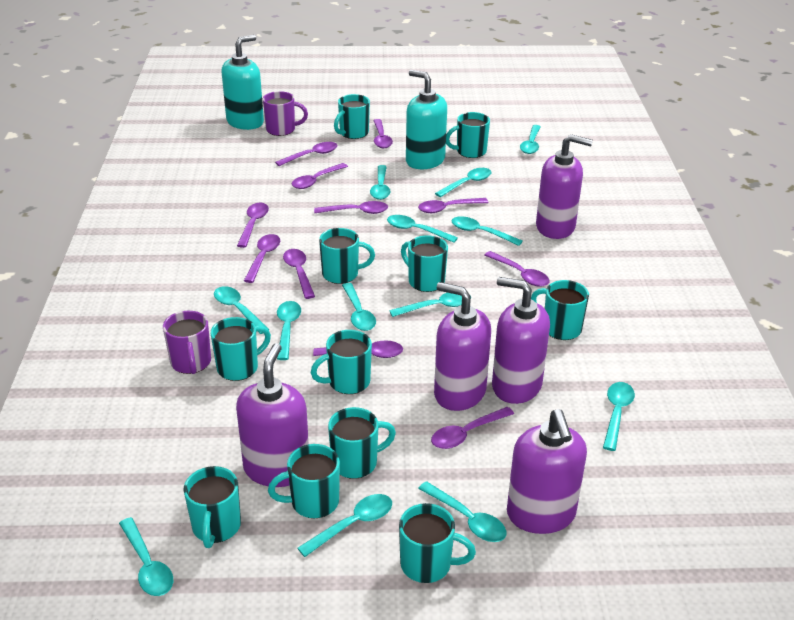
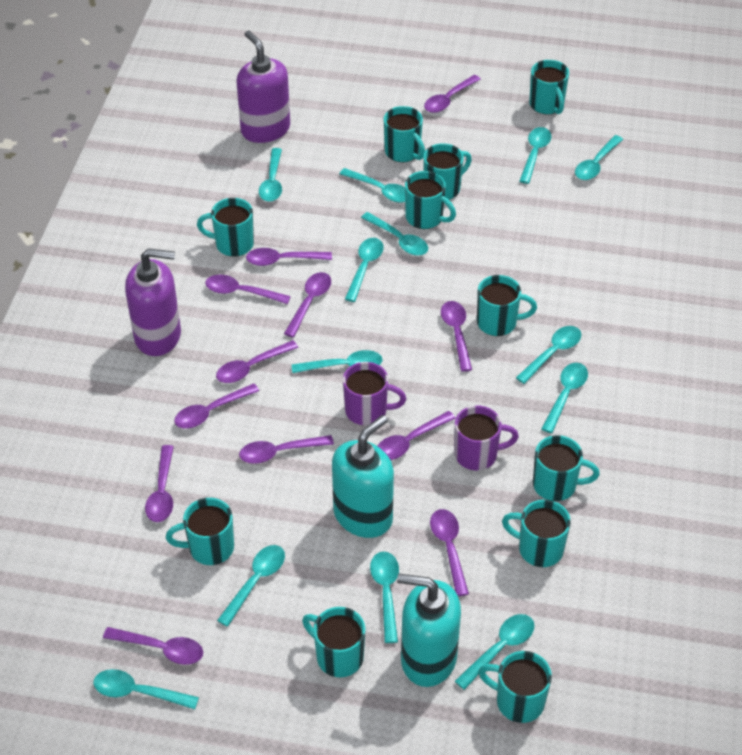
purple soap dispenser: 5 -> 2
purple spoon: 11 -> 12

